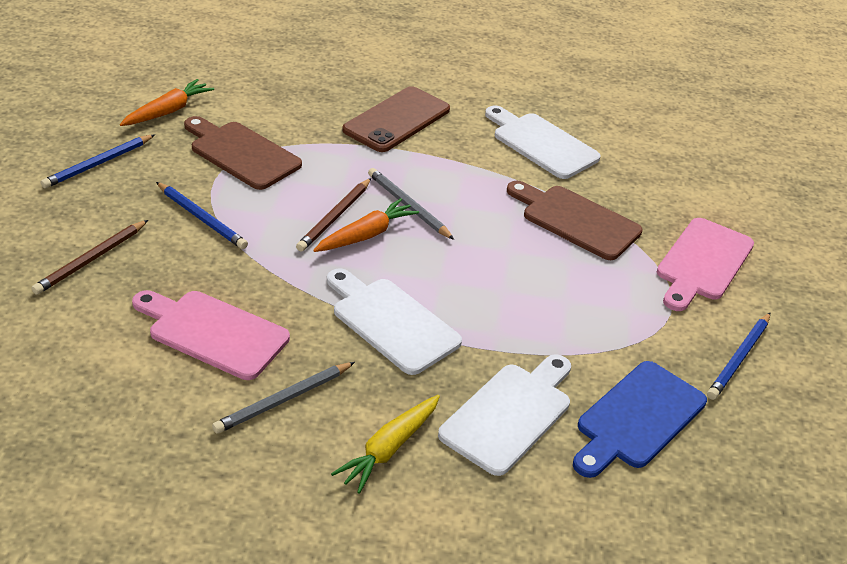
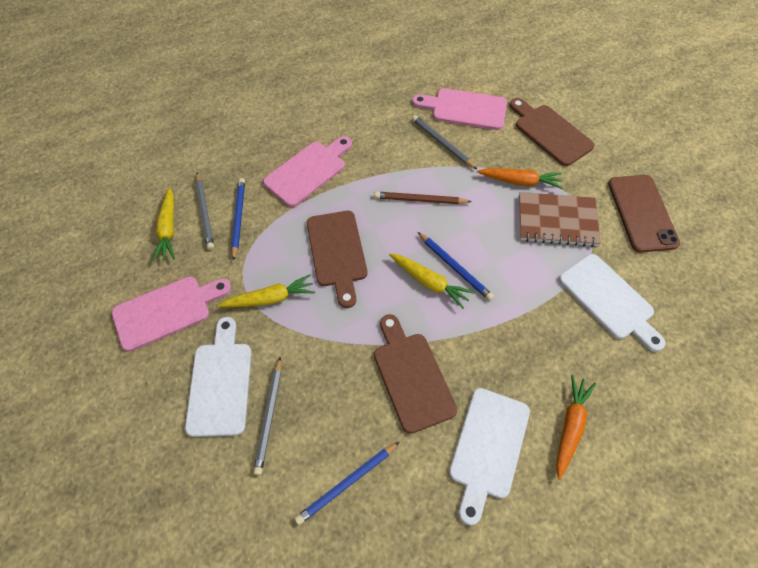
blue cutting board: 1 -> 0
brown cutting board: 2 -> 3
brown notebook: 0 -> 1
brown pencil: 2 -> 1
grey pencil: 2 -> 3
pink cutting board: 2 -> 3
yellow carrot: 1 -> 3

